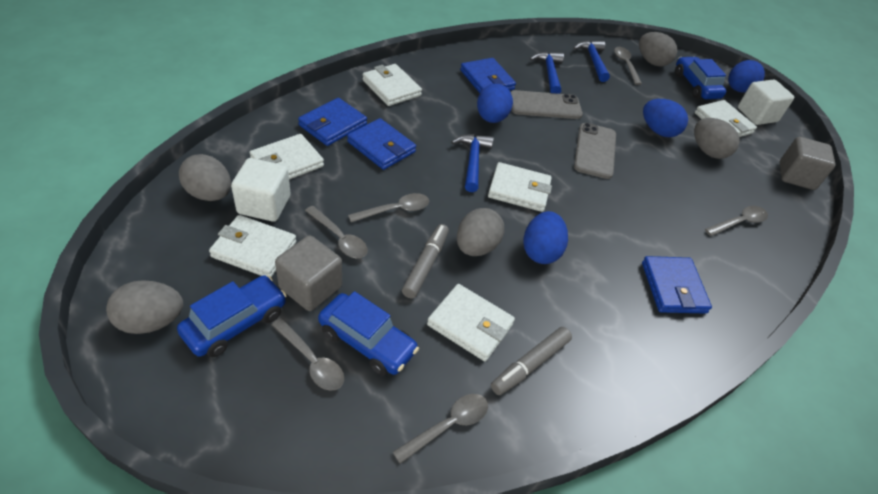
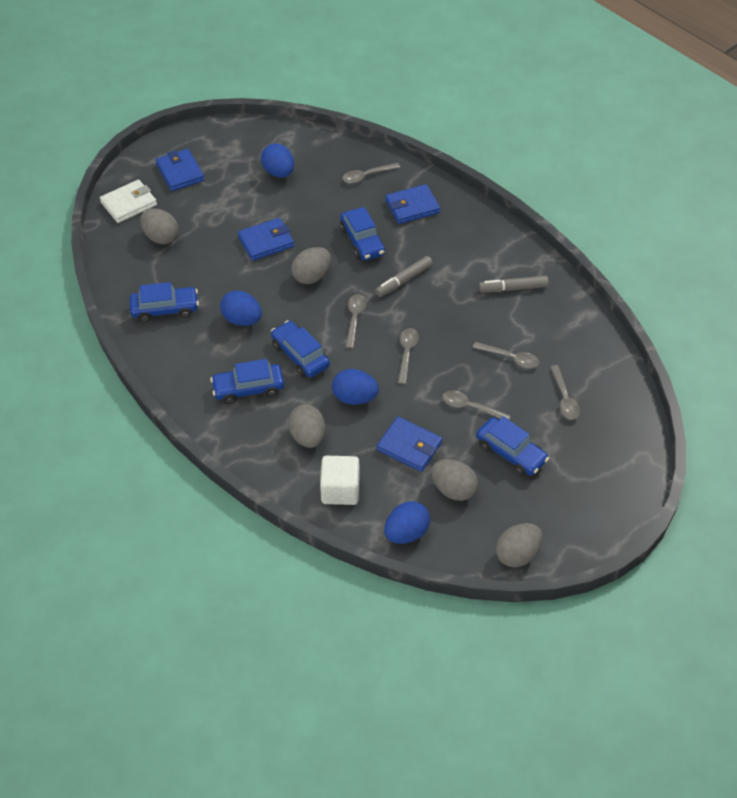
blue car: 3 -> 5
blue hammer: 3 -> 0
grey cube: 2 -> 0
grey phone: 2 -> 0
white cube: 2 -> 1
white wallet: 6 -> 1

